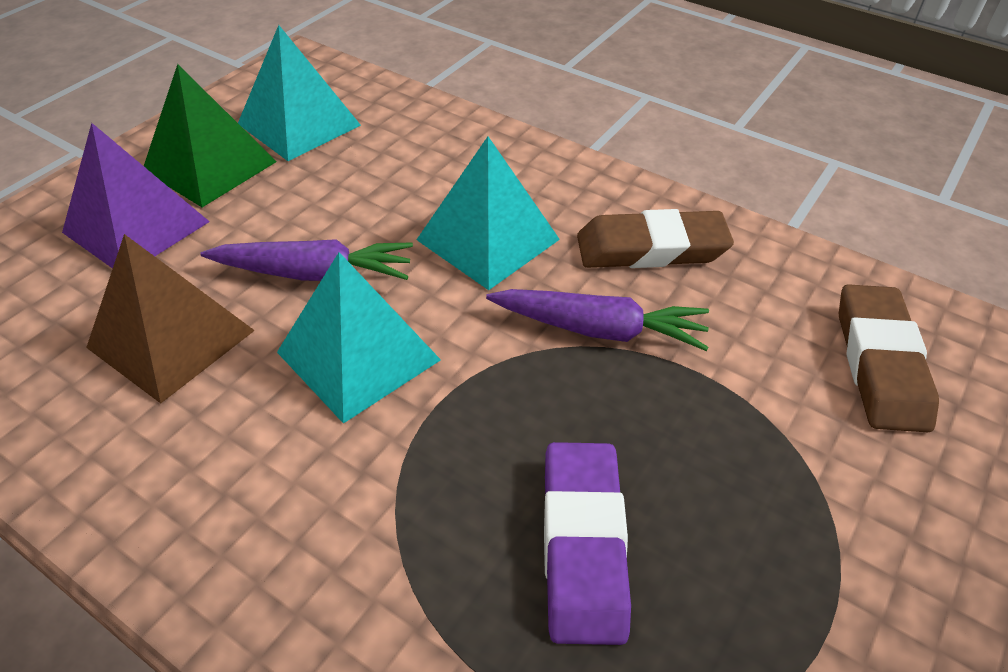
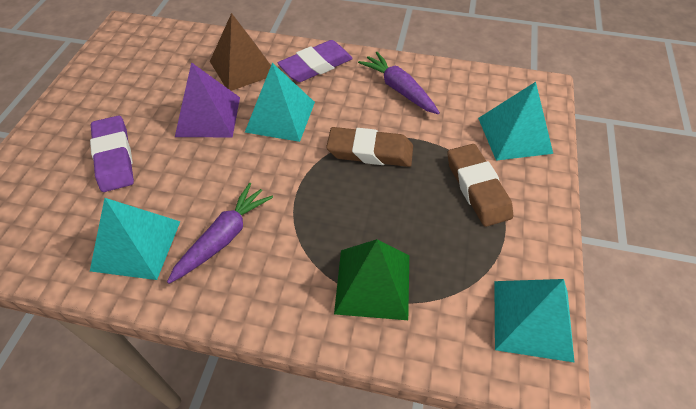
purple eraser: 1 -> 2
turquoise pyramid: 3 -> 4

